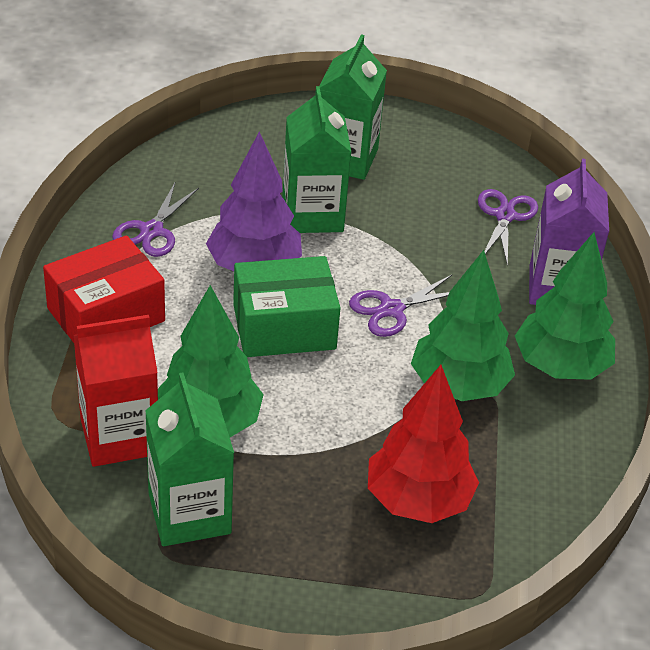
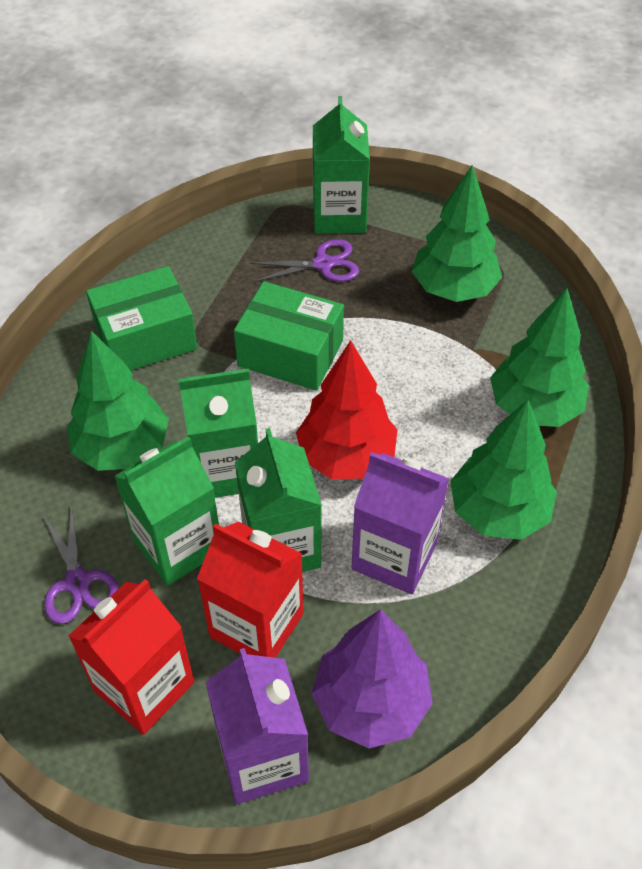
green box: 1 -> 2
green carton: 3 -> 4
green tree: 3 -> 4
purple carton: 1 -> 2
purple scissors: 3 -> 2
red box: 1 -> 0
red carton: 1 -> 2

